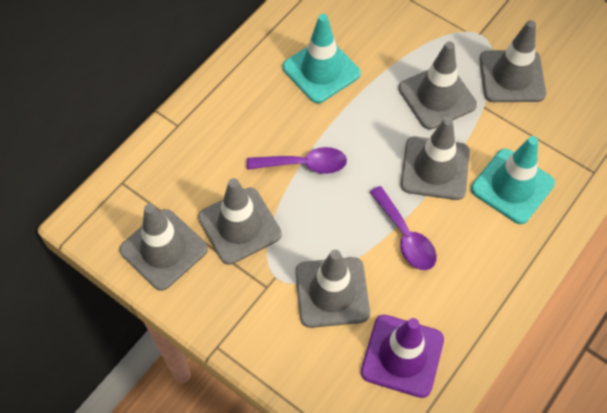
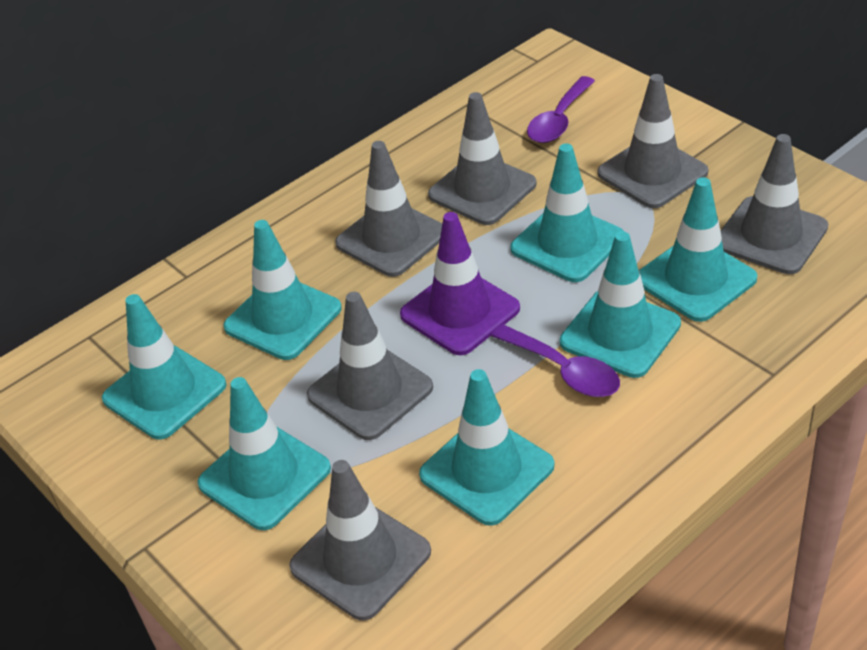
turquoise traffic cone: 2 -> 7

